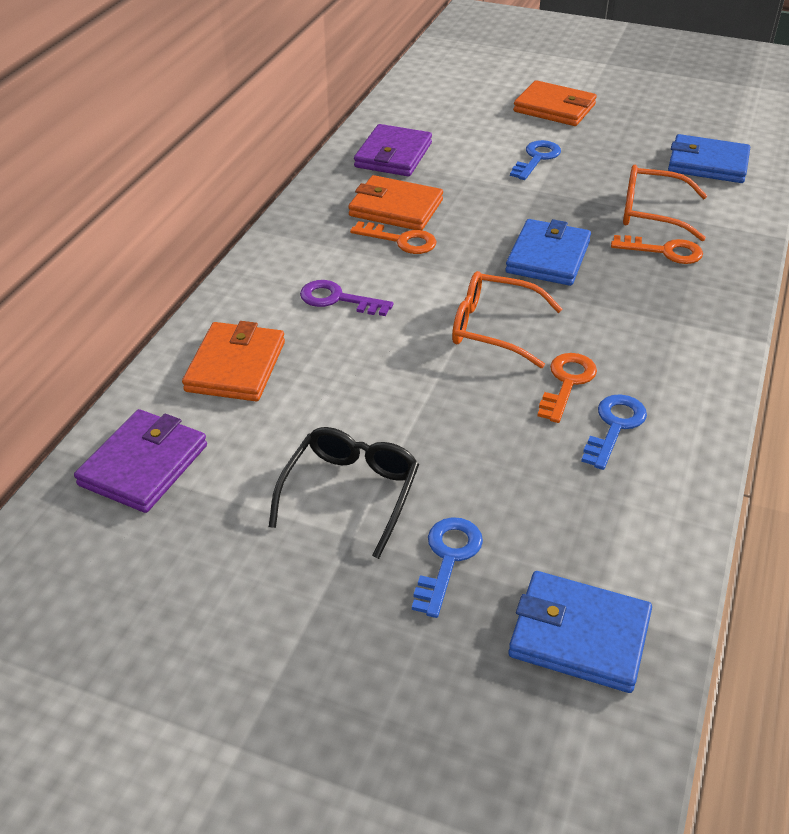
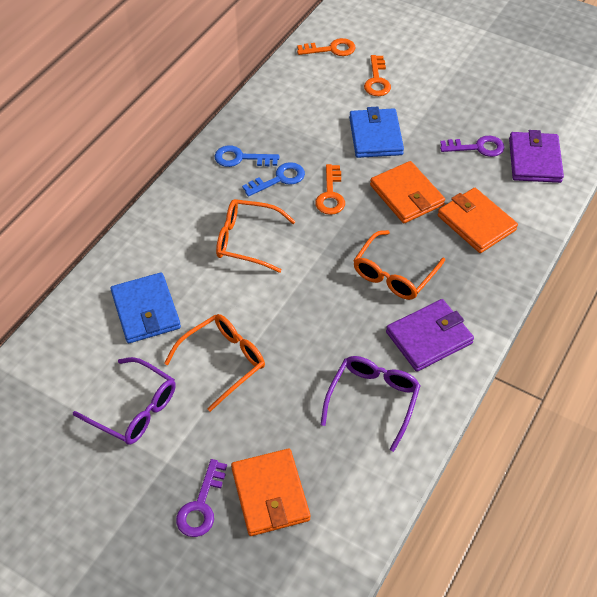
black glasses: 1 -> 0
blue key: 3 -> 2
blue wallet: 3 -> 2
orange glasses: 2 -> 3
purple glasses: 0 -> 2
purple key: 1 -> 2

